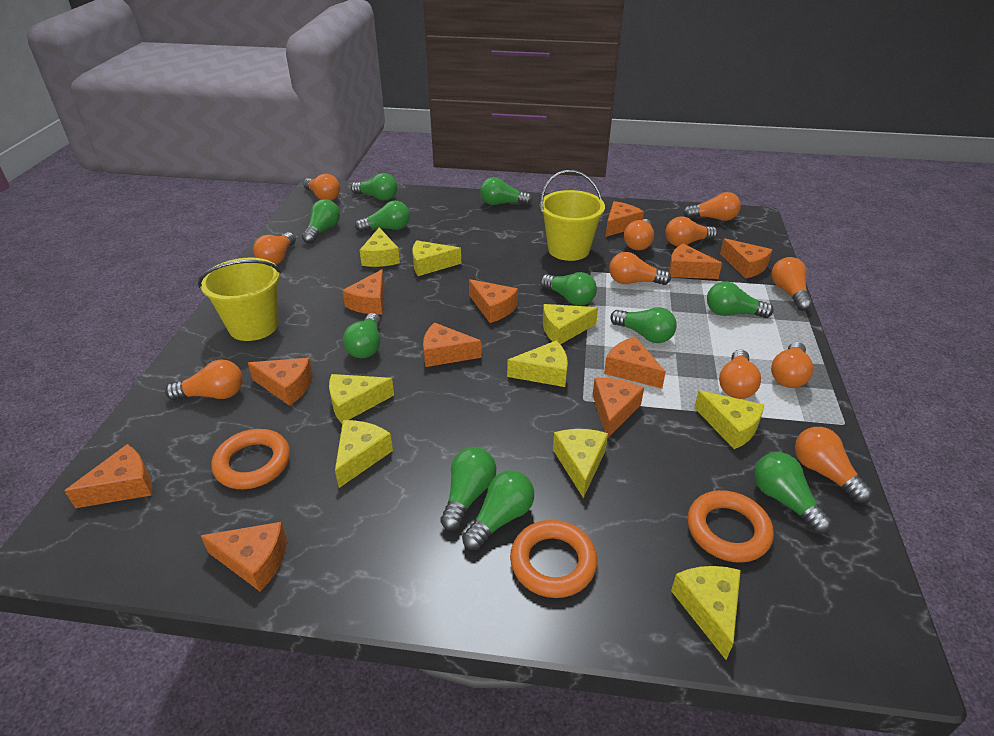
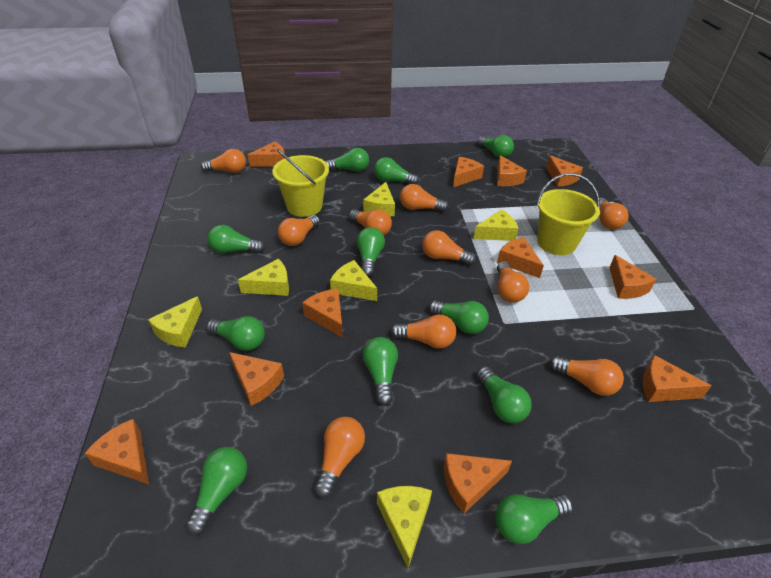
orange light bulb: 11 -> 10
orange ring: 3 -> 0
yellow cheese: 9 -> 6

